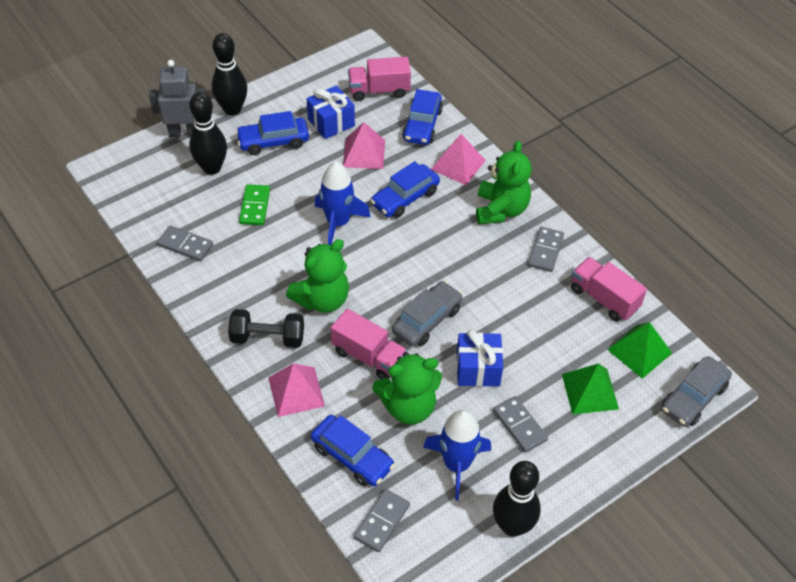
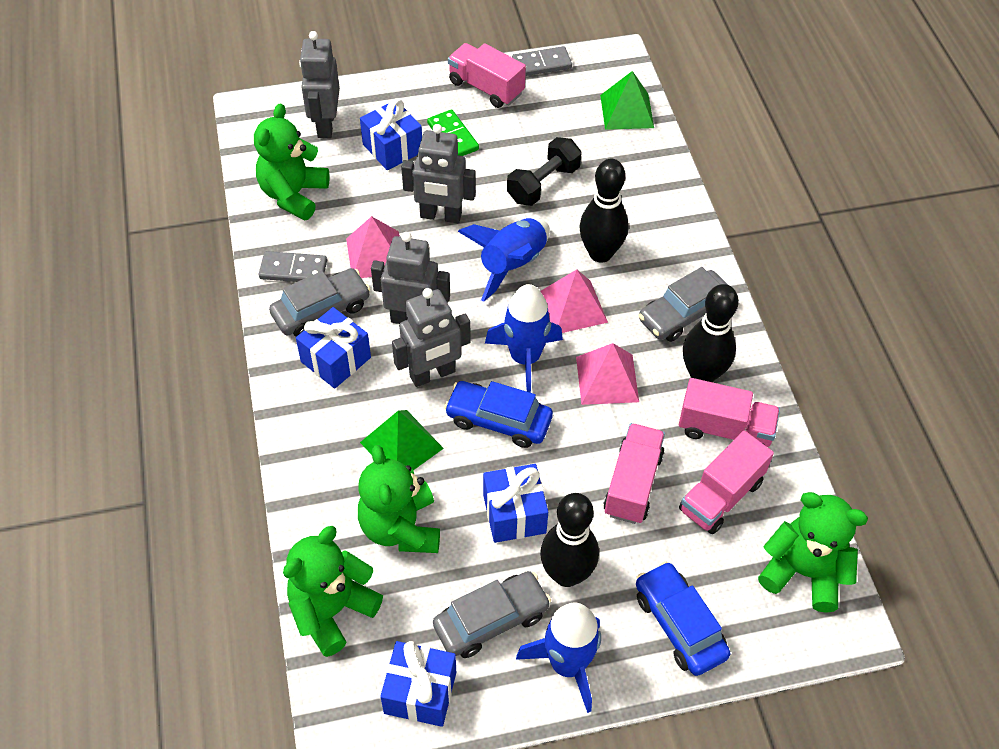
blue car: 4 -> 2
blue gift: 2 -> 4
blue rocket: 2 -> 3
green teddy bear: 3 -> 4
grey car: 2 -> 3
grey domino: 4 -> 2
grey robot: 1 -> 4
pink truck: 3 -> 4

